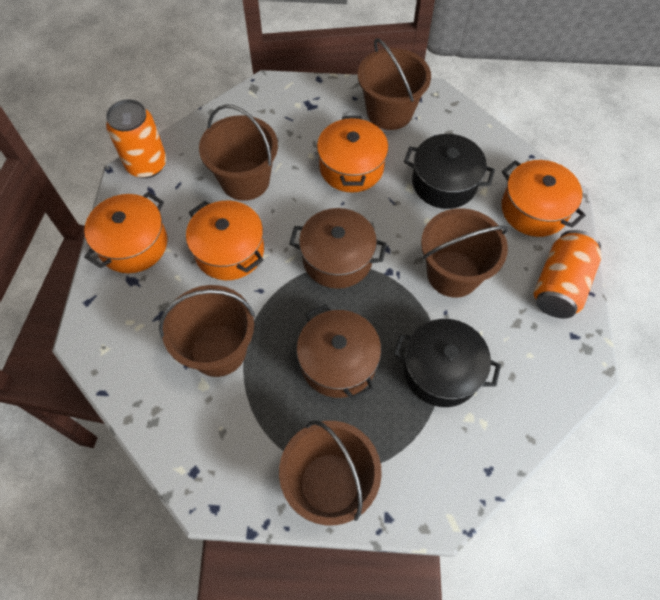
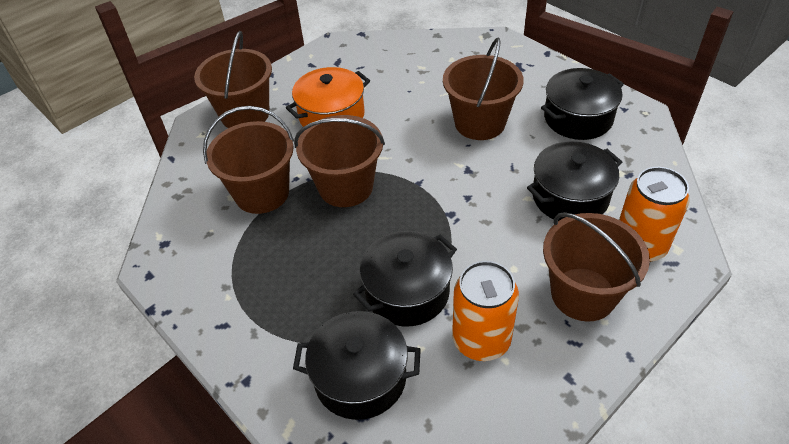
black pot: 2 -> 4
brown pot: 2 -> 0
orange pot: 4 -> 1

